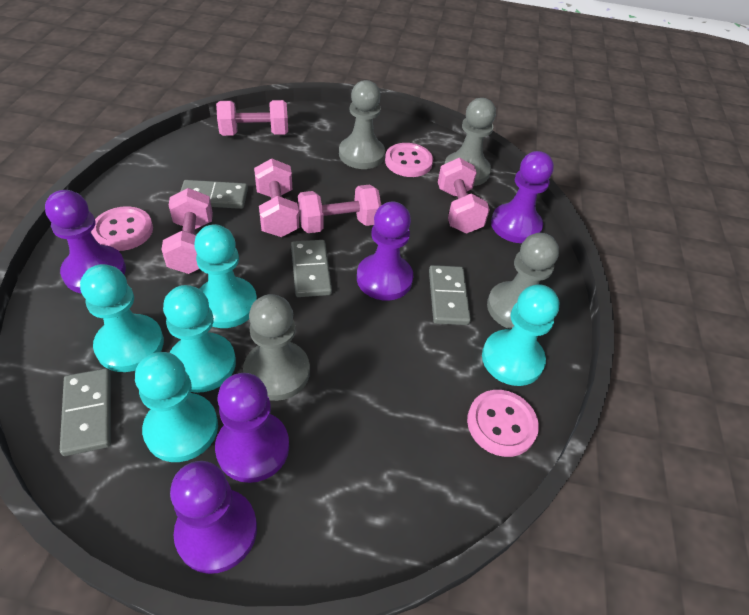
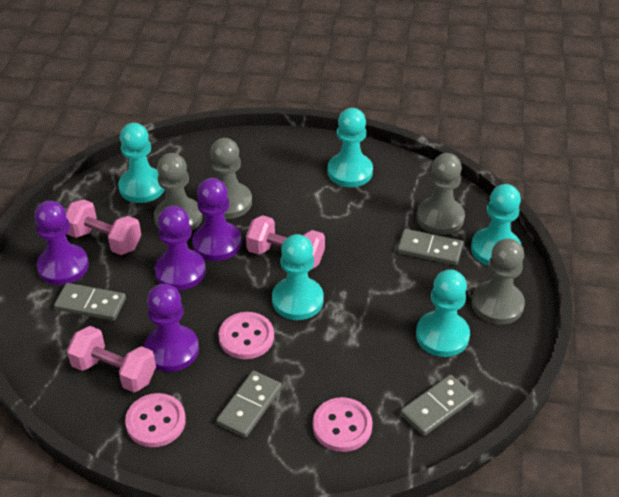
pink dumbbell: 5 -> 3
purple pawn: 5 -> 4

